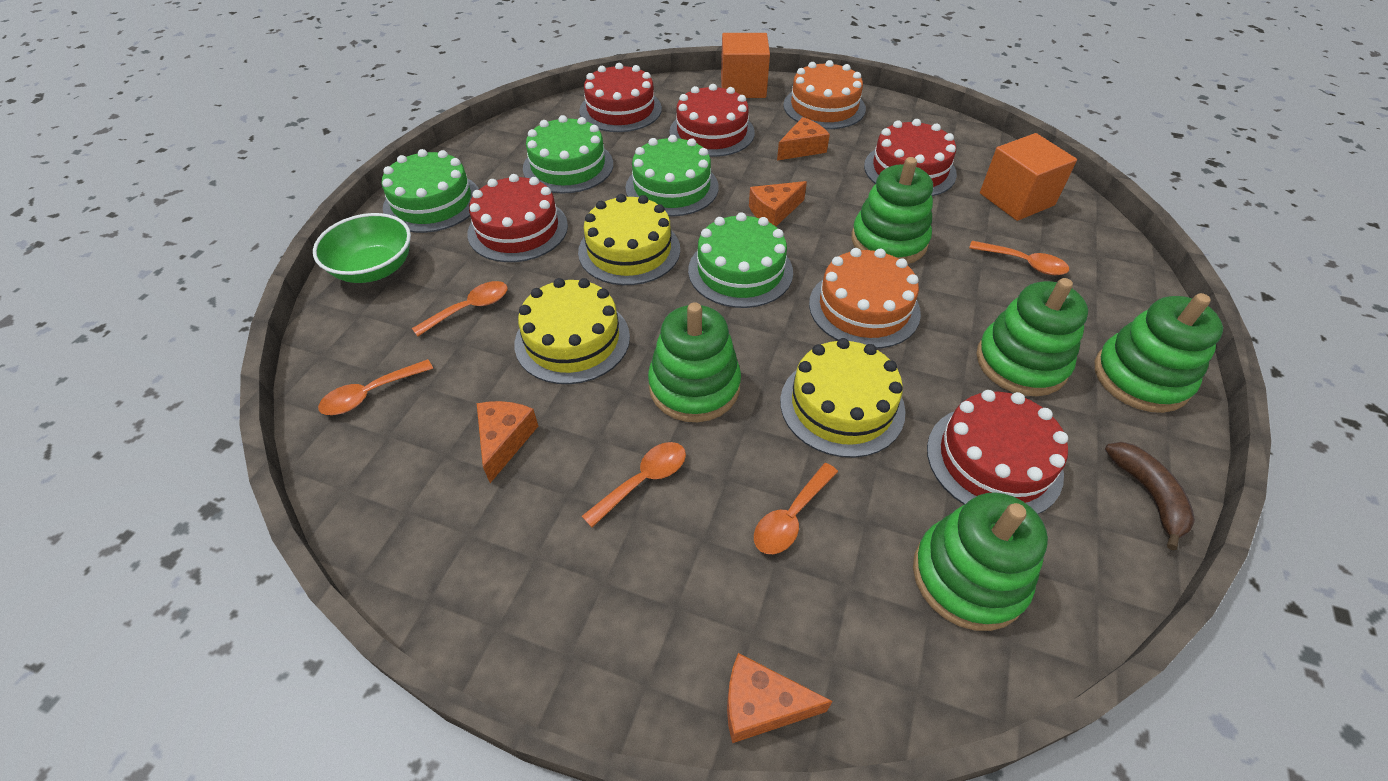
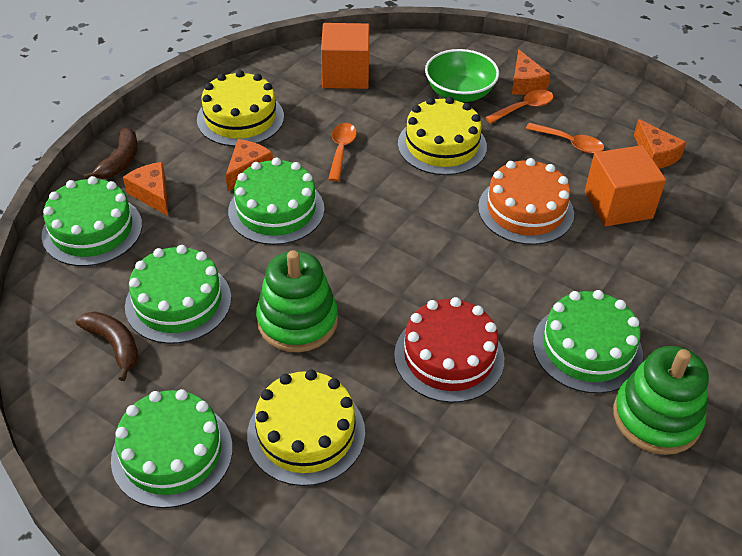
brown banana: 1 -> 2
green cake: 4 -> 5
green stacking toy: 5 -> 2
orange cake: 2 -> 1
orange spoon: 5 -> 3
red cake: 5 -> 1

